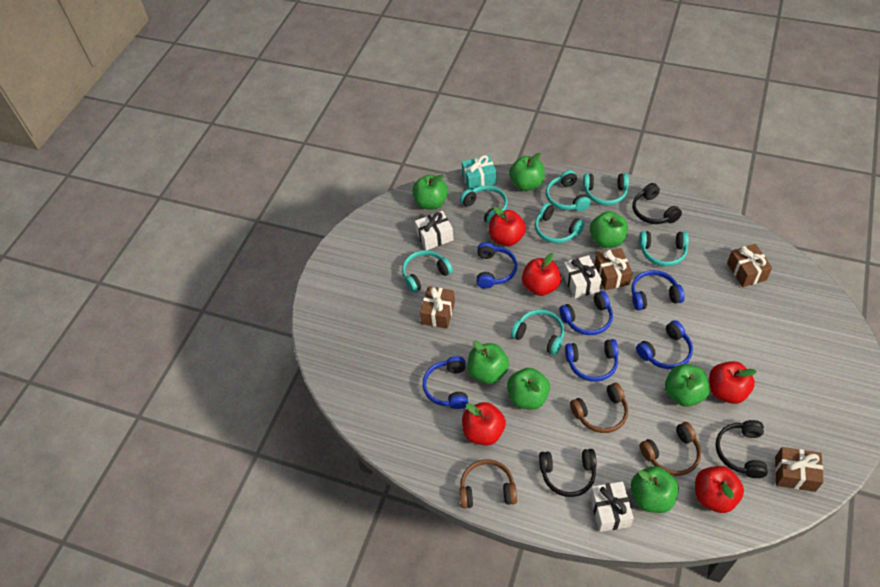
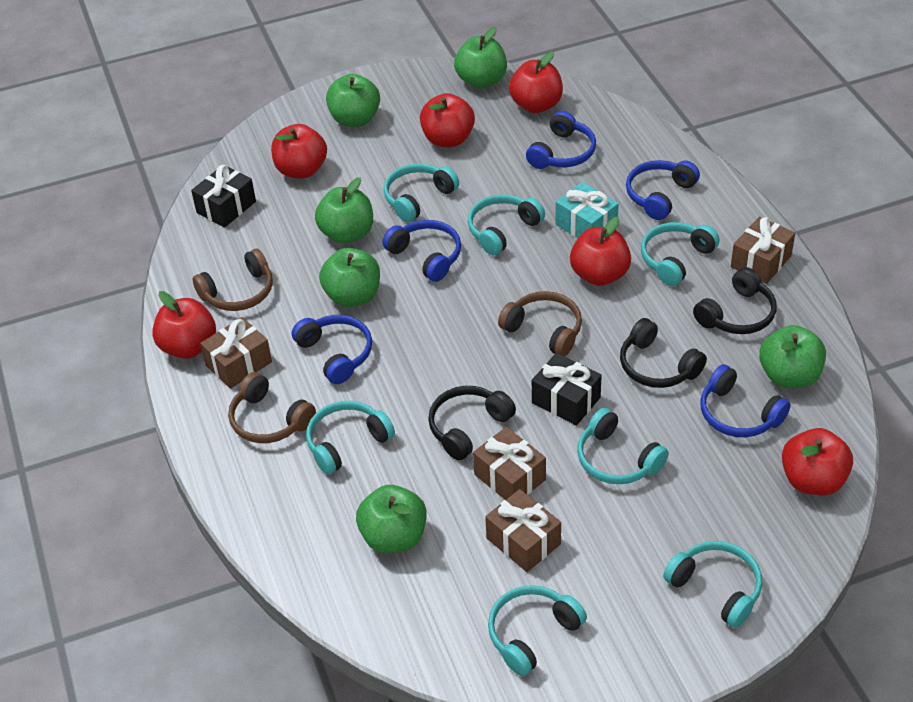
black gift: 0 -> 2
blue headphones: 6 -> 5
green apple: 7 -> 6
red apple: 5 -> 6
white gift: 3 -> 0

